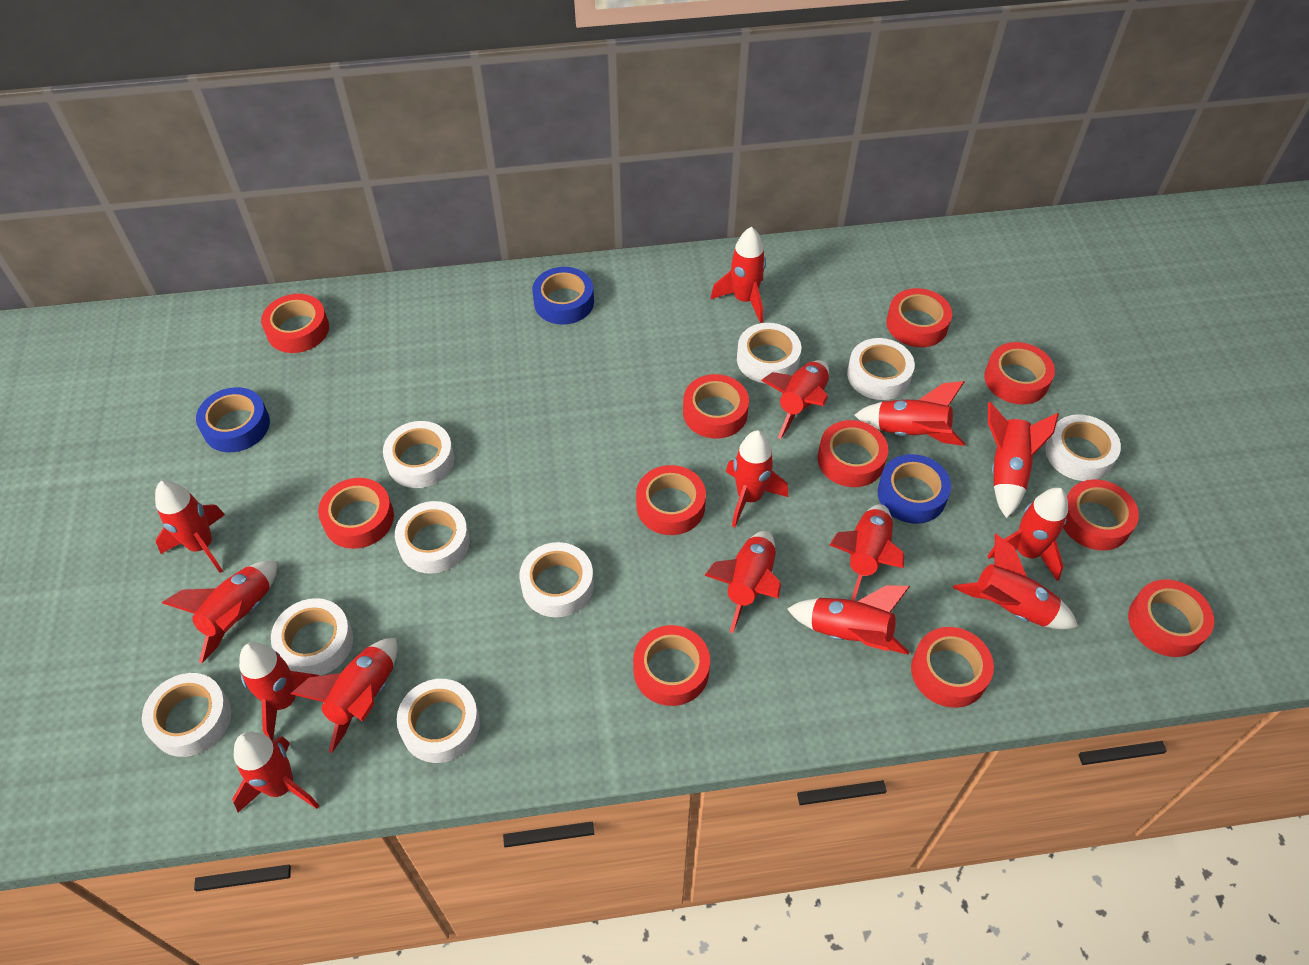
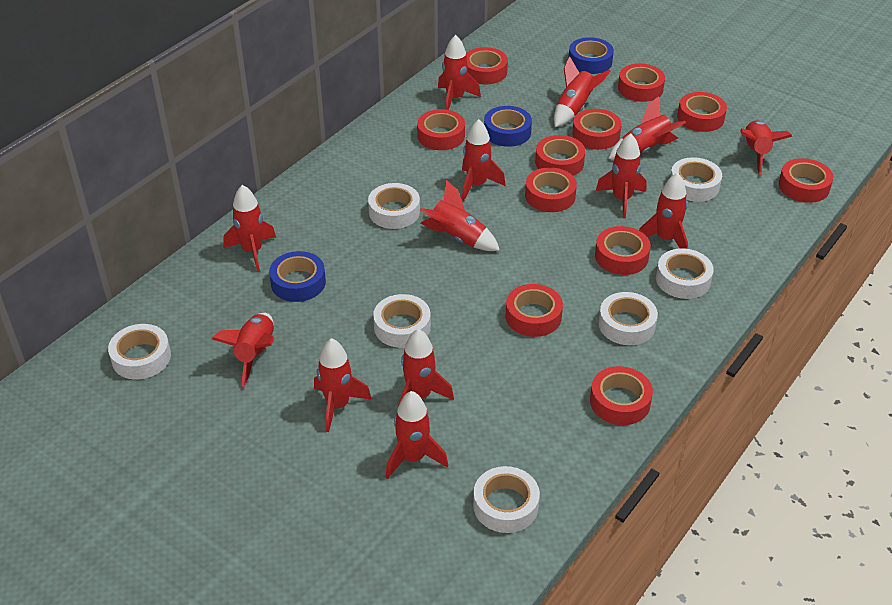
red rocket: 15 -> 13
white tape: 9 -> 7

